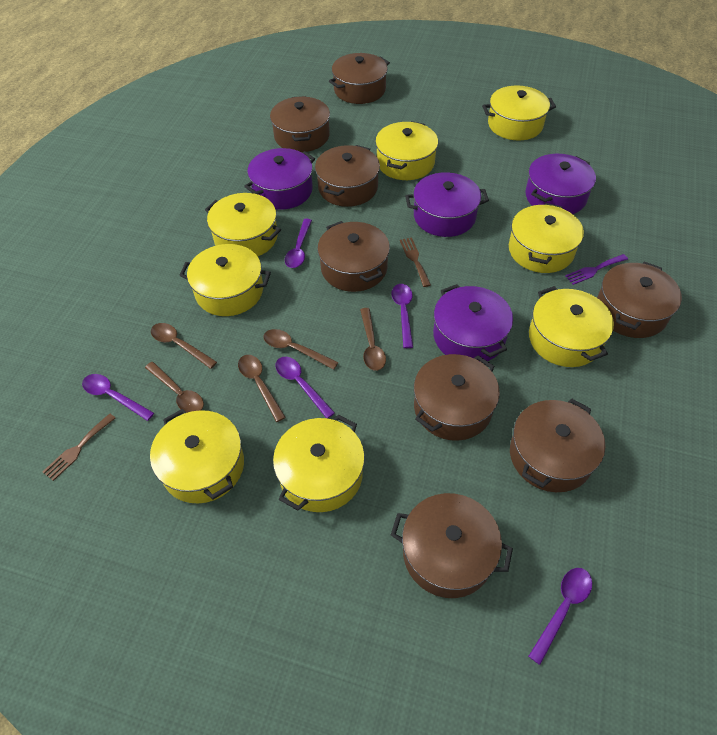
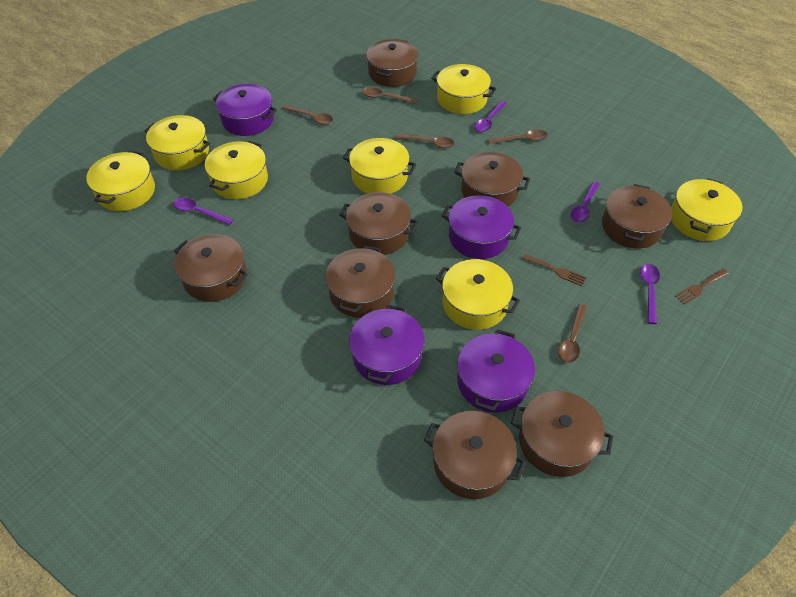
purple fork: 1 -> 0
purple spoon: 5 -> 4
yellow pot: 8 -> 7

